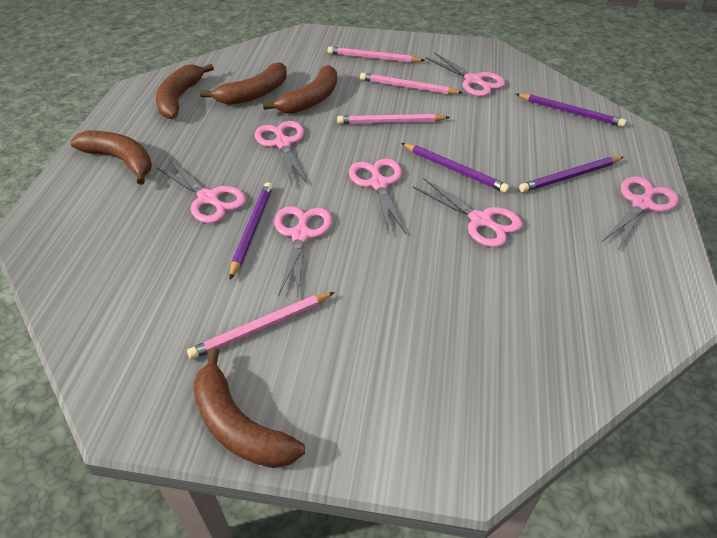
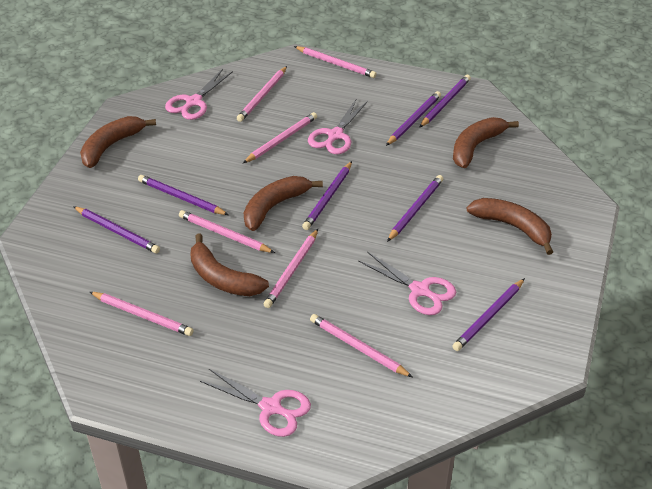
pink pencil: 4 -> 7
pink scissors: 7 -> 4
purple pencil: 4 -> 7

